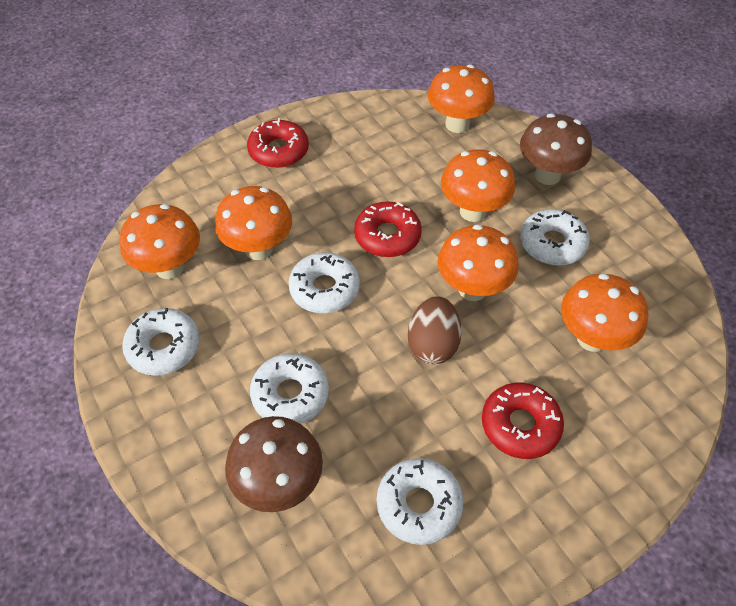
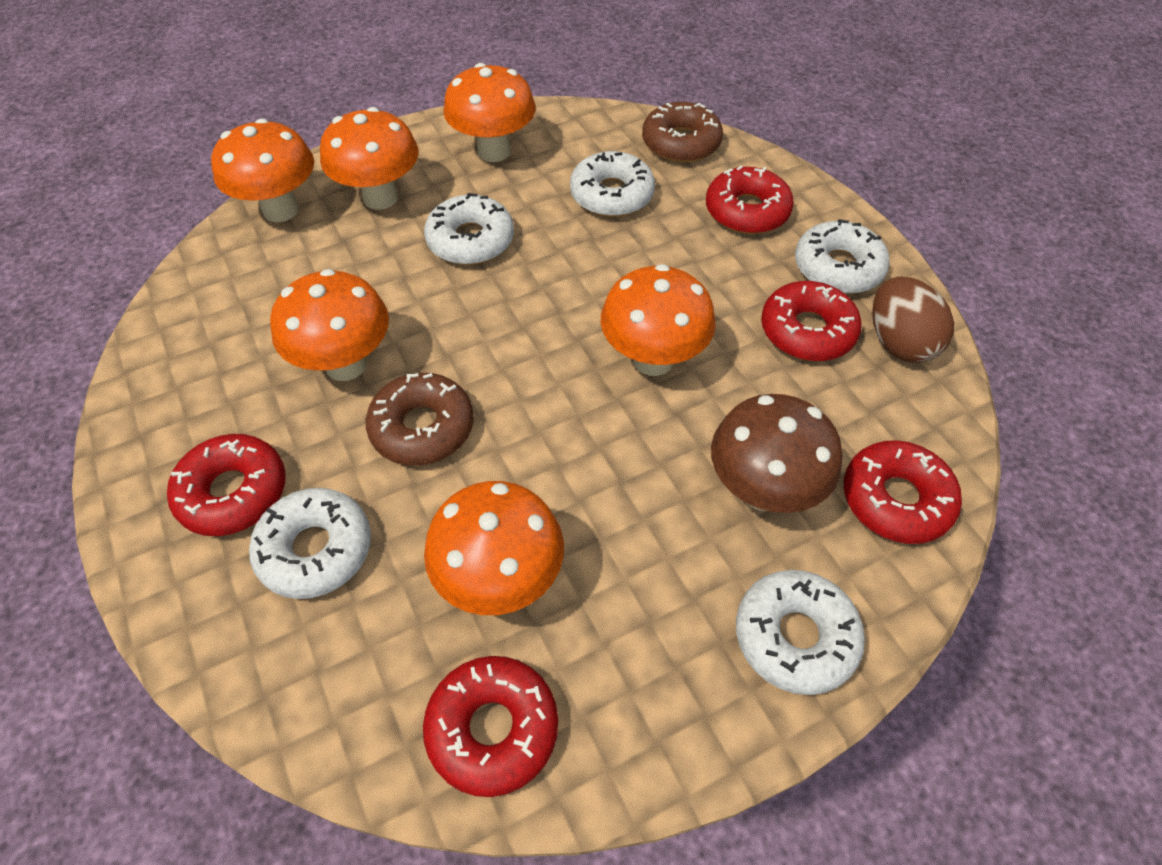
brown donut: 0 -> 2
brown mushroom: 2 -> 1
red donut: 3 -> 5

